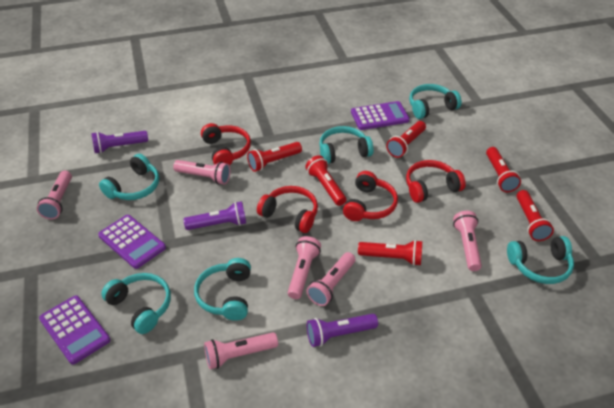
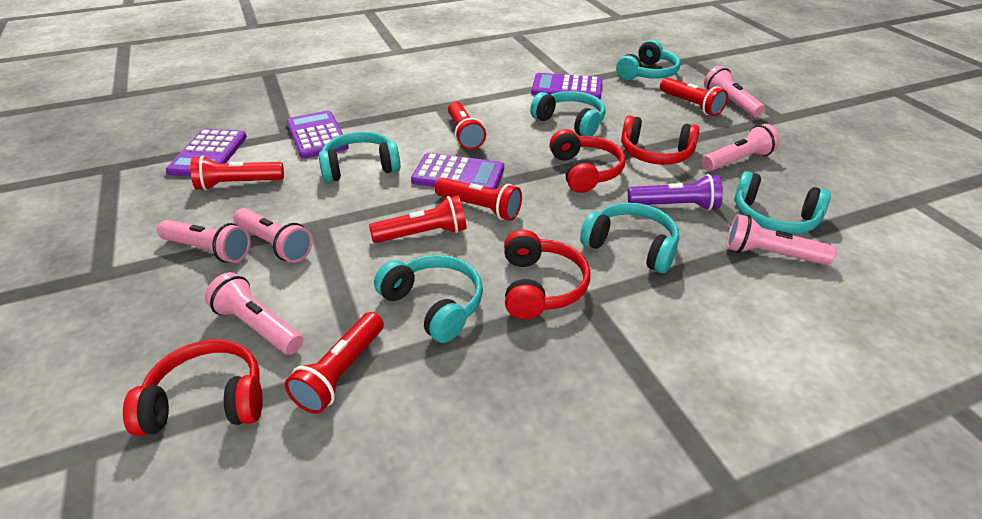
purple calculator: 3 -> 4
purple flashlight: 3 -> 1

